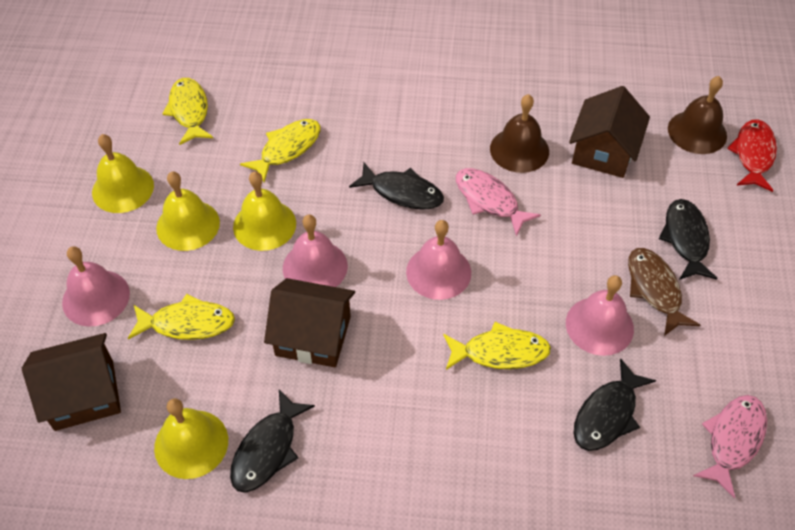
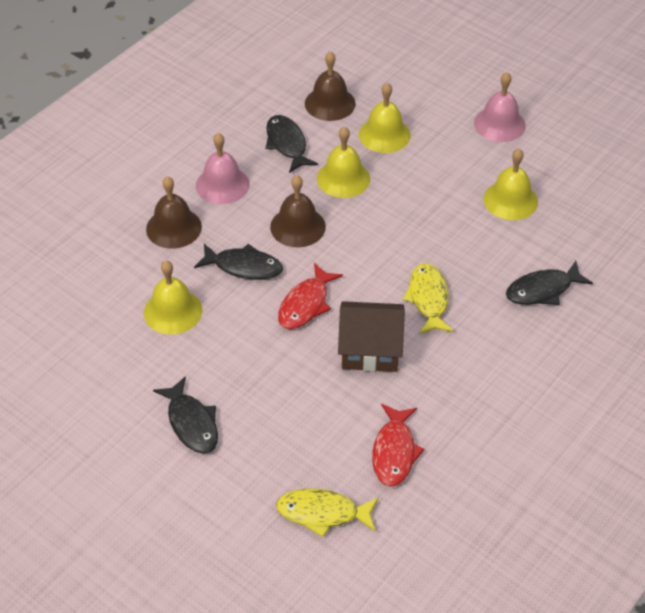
brown bell: 2 -> 3
brown fish: 1 -> 0
brown house: 3 -> 1
pink bell: 4 -> 2
pink fish: 2 -> 0
red fish: 1 -> 2
yellow fish: 4 -> 2

